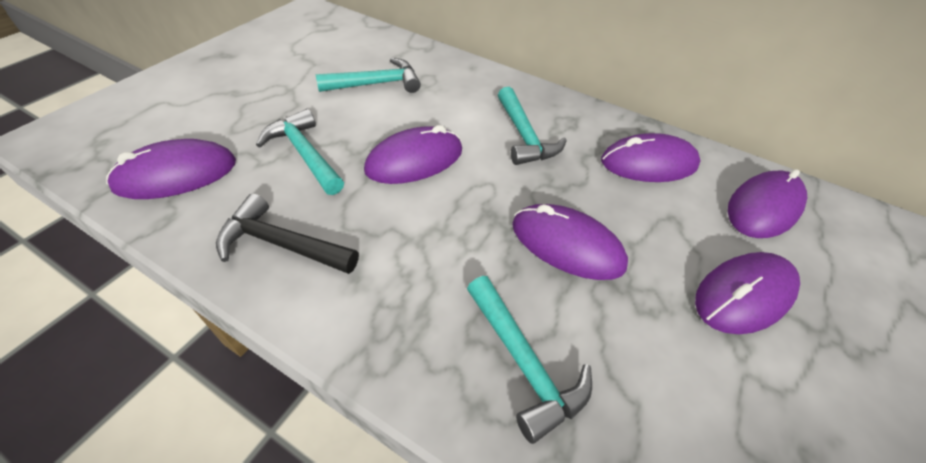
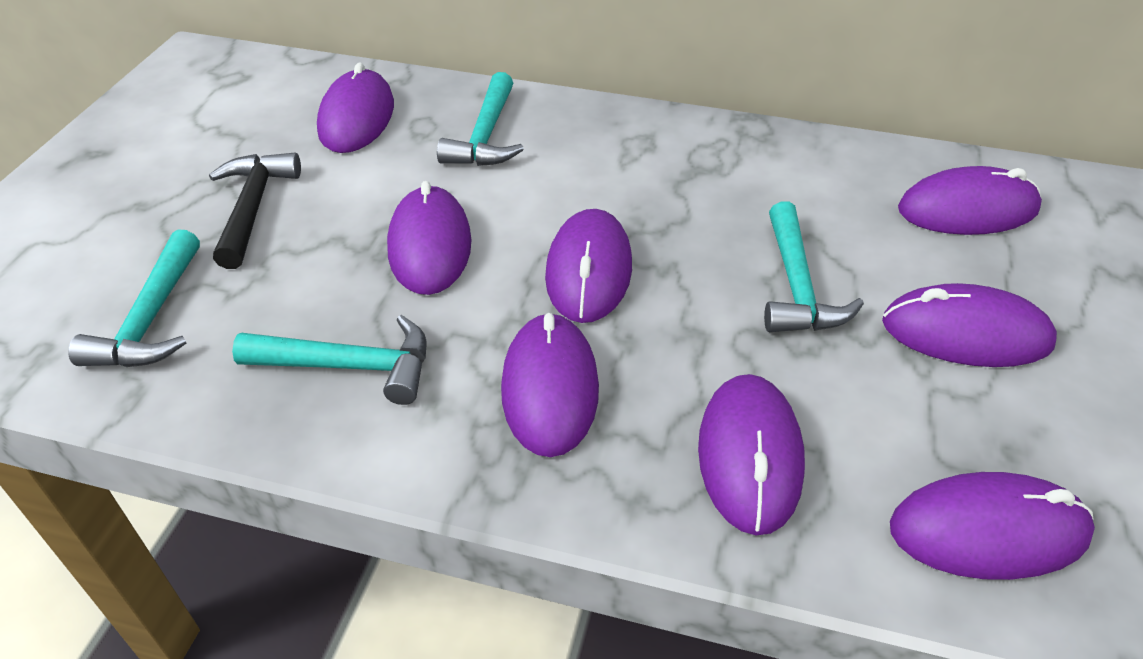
purple mouse: 6 -> 8

